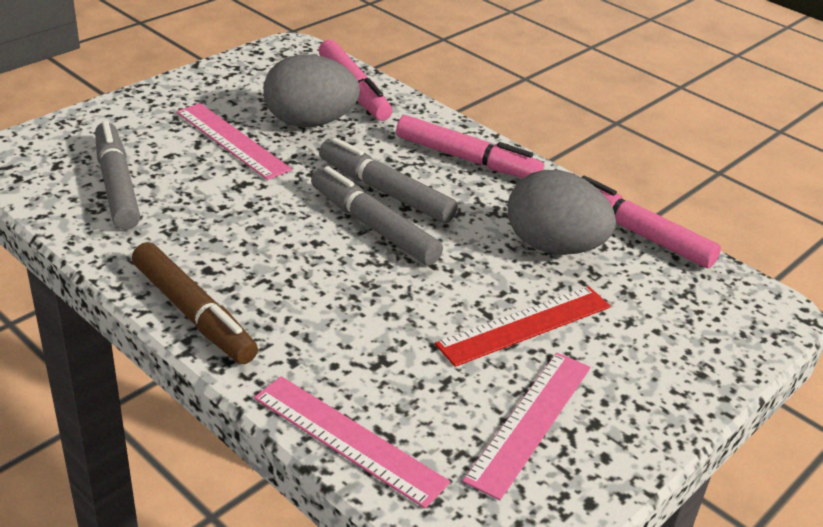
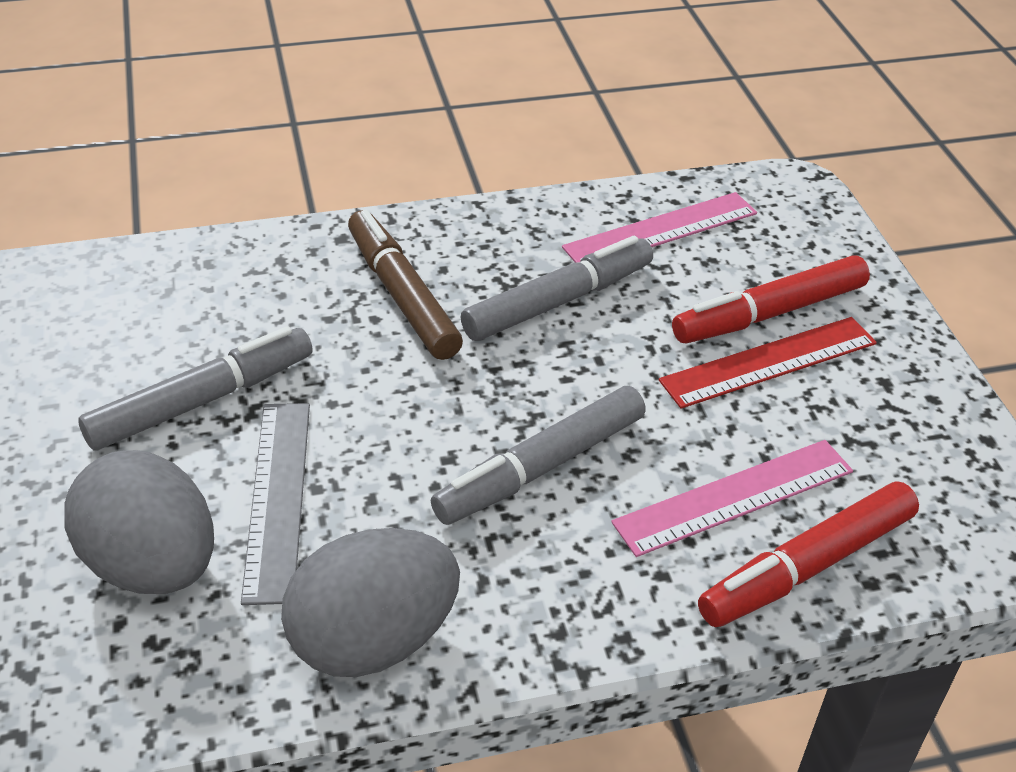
grey ruler: 0 -> 1
pink marker: 3 -> 0
pink ruler: 3 -> 2
red marker: 0 -> 2

